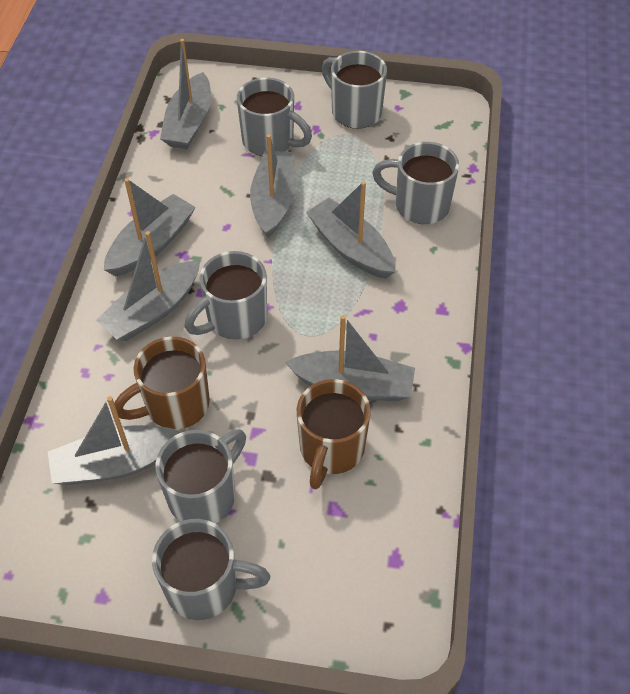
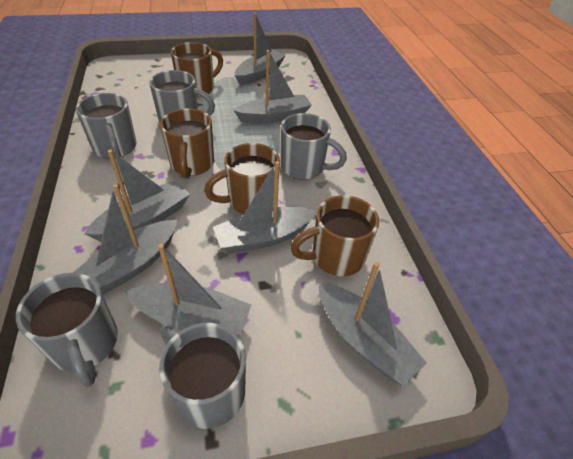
brown mug: 2 -> 4
grey mug: 6 -> 5

